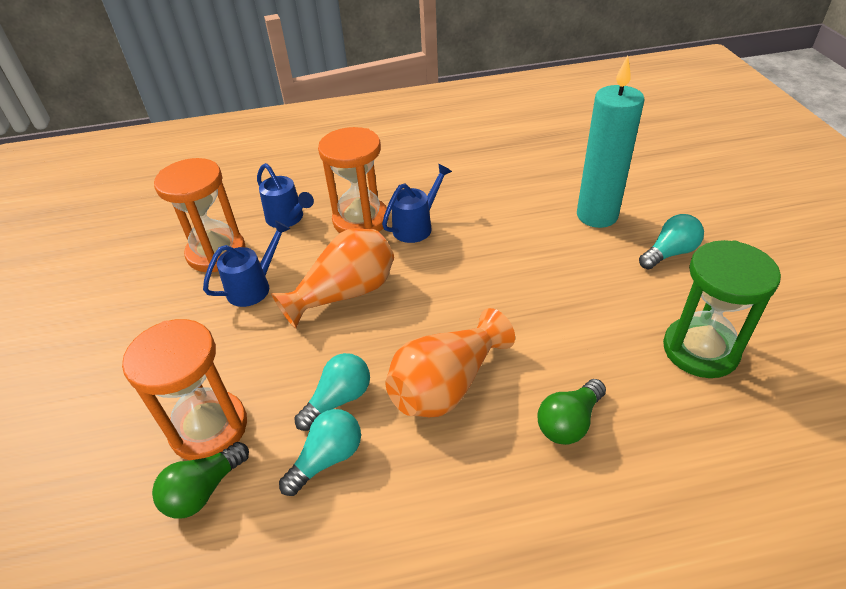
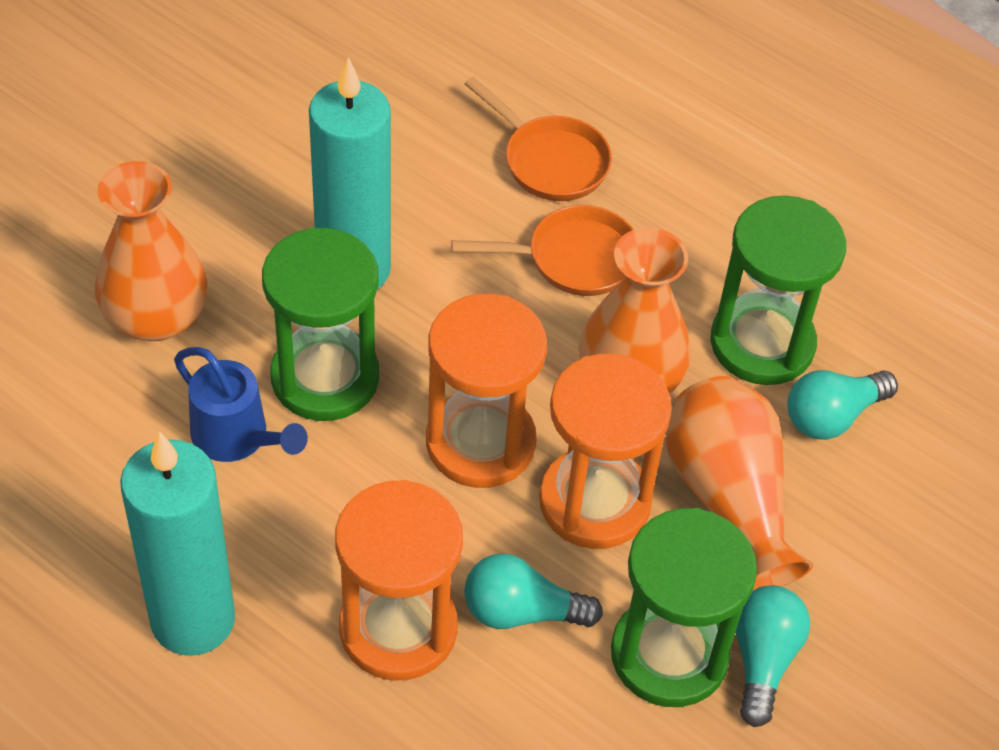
blue watering can: 3 -> 1
green hourglass: 1 -> 3
green light bulb: 2 -> 0
orange pan: 0 -> 2
orange vase: 2 -> 3
turquoise candle: 1 -> 2

